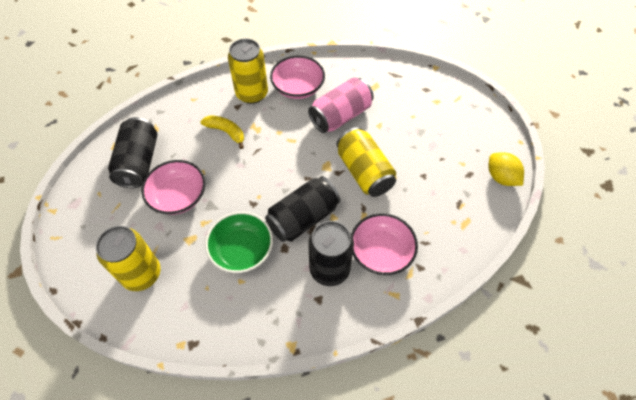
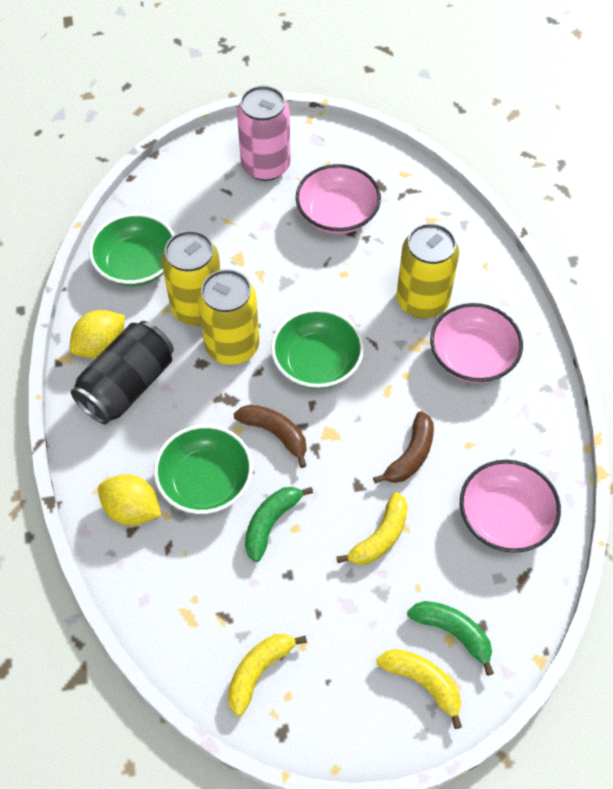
black can: 3 -> 1
brown banana: 0 -> 2
green banana: 0 -> 2
green bowl: 1 -> 3
yellow banana: 1 -> 3
yellow lemon: 1 -> 2

